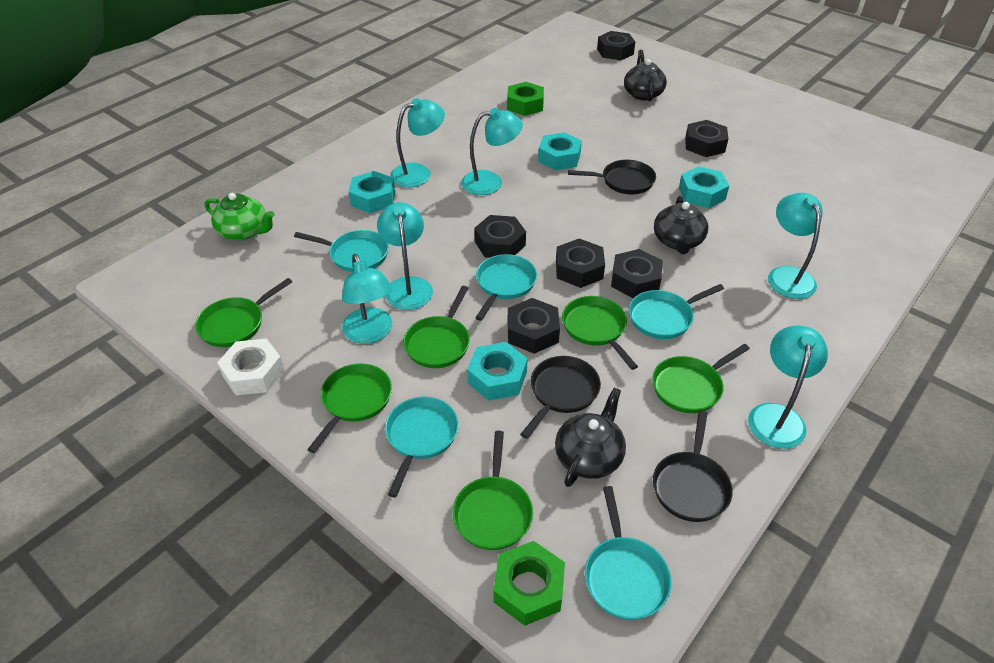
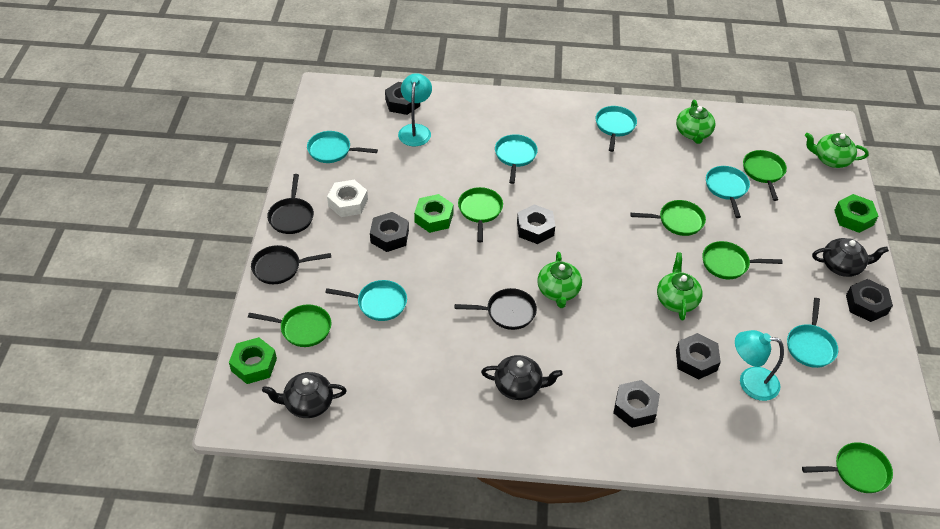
green nut: 2 -> 3
green teapot: 1 -> 4
turquoise lamp: 6 -> 2
turquoise nut: 4 -> 0
turquoise pan: 5 -> 6

